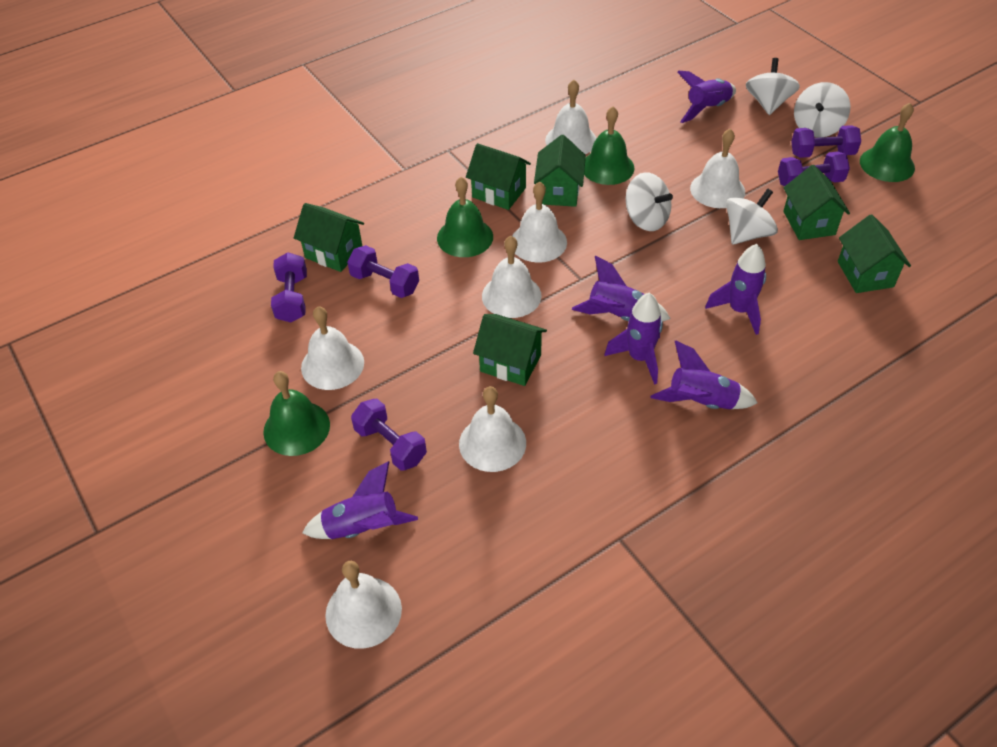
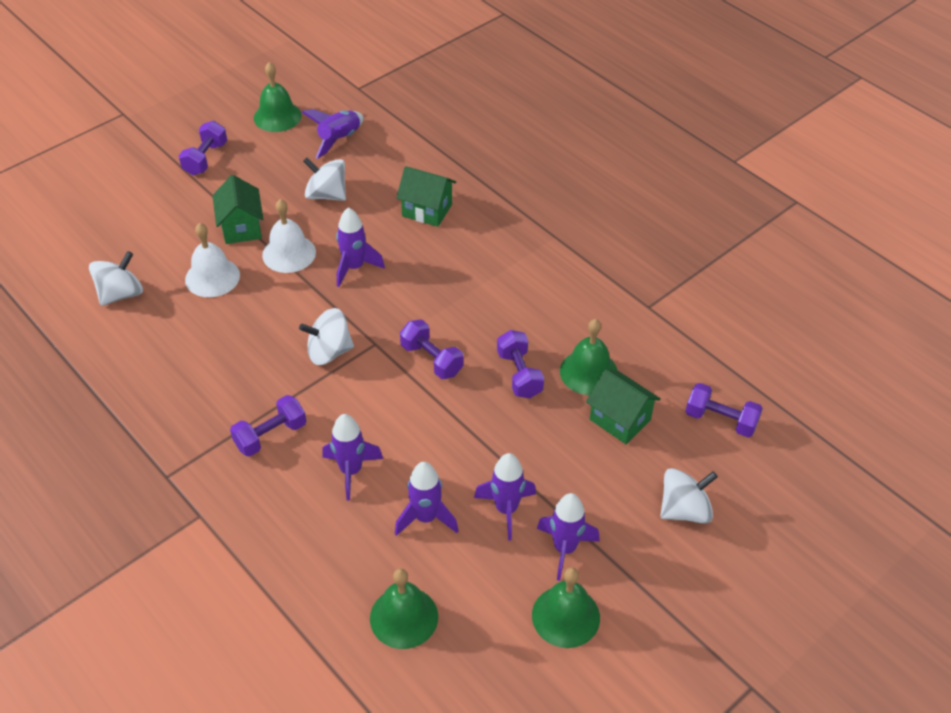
green house: 6 -> 3
white bell: 7 -> 2

